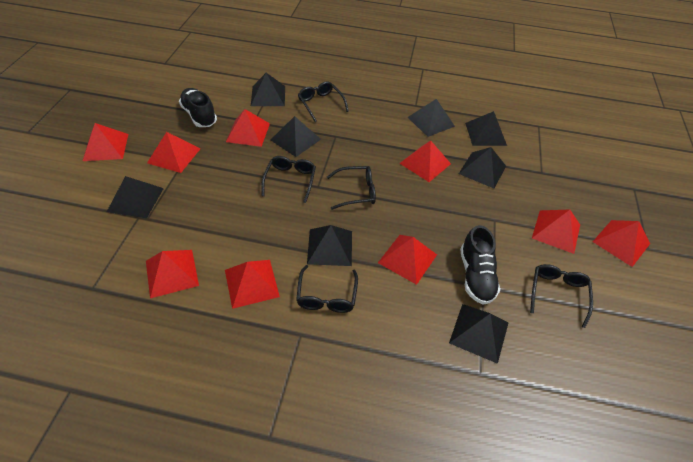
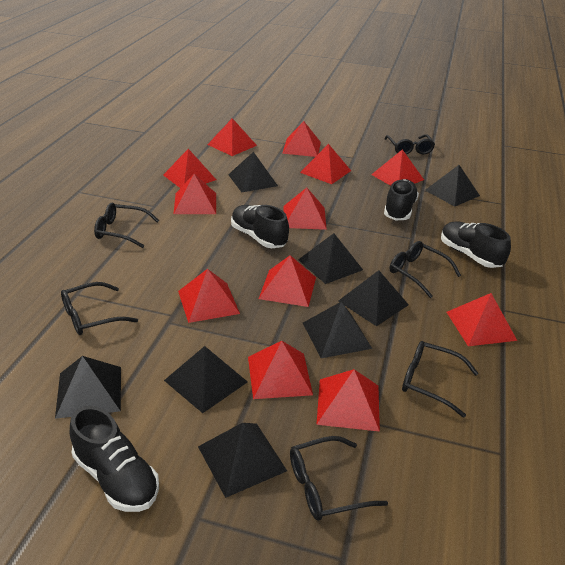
black glasses: 5 -> 6
black shoe: 2 -> 4
red pyramid: 9 -> 12

